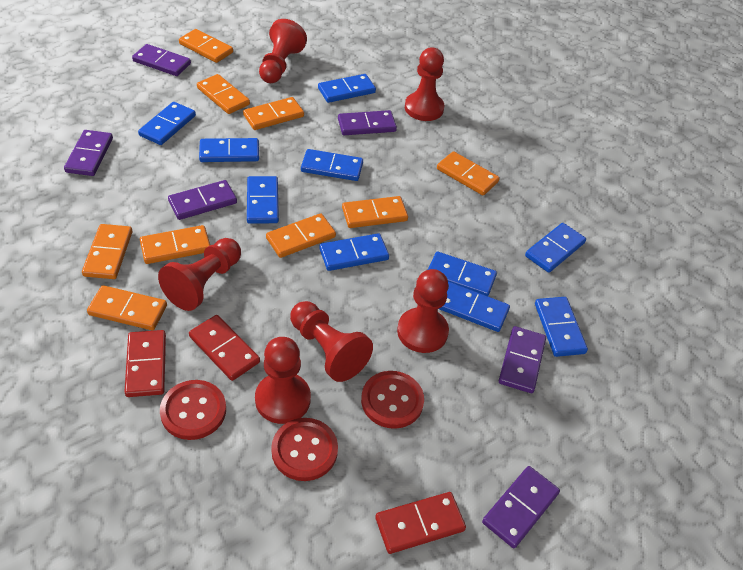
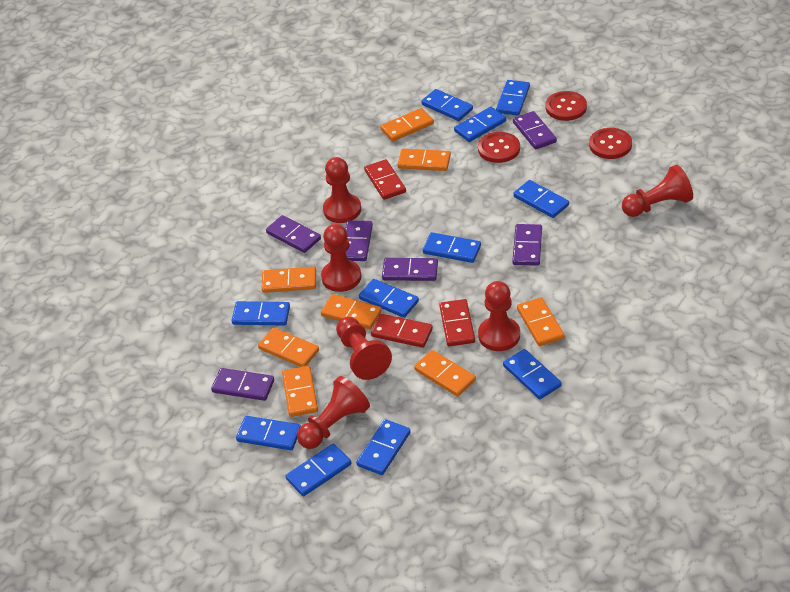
blue domino: 10 -> 11
orange domino: 9 -> 8

